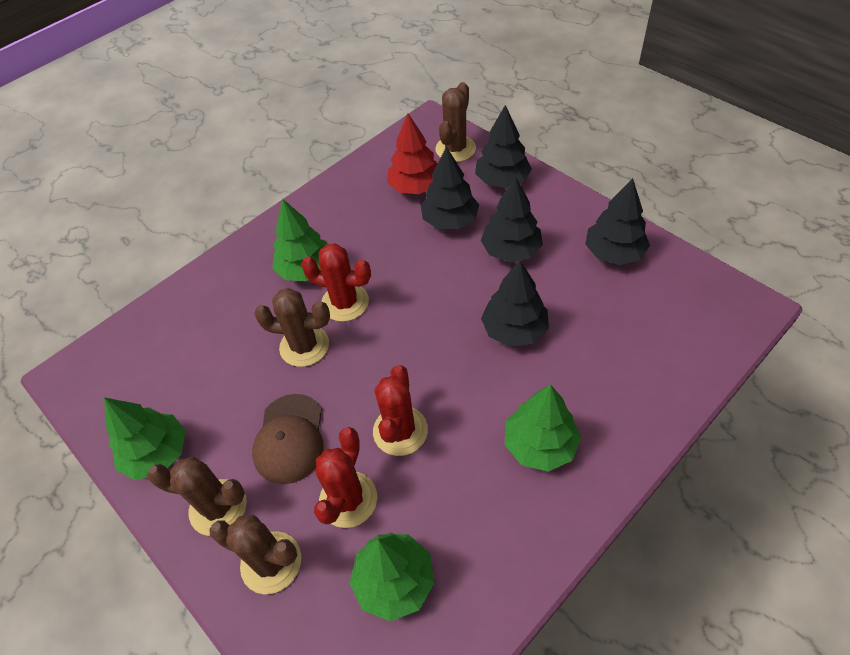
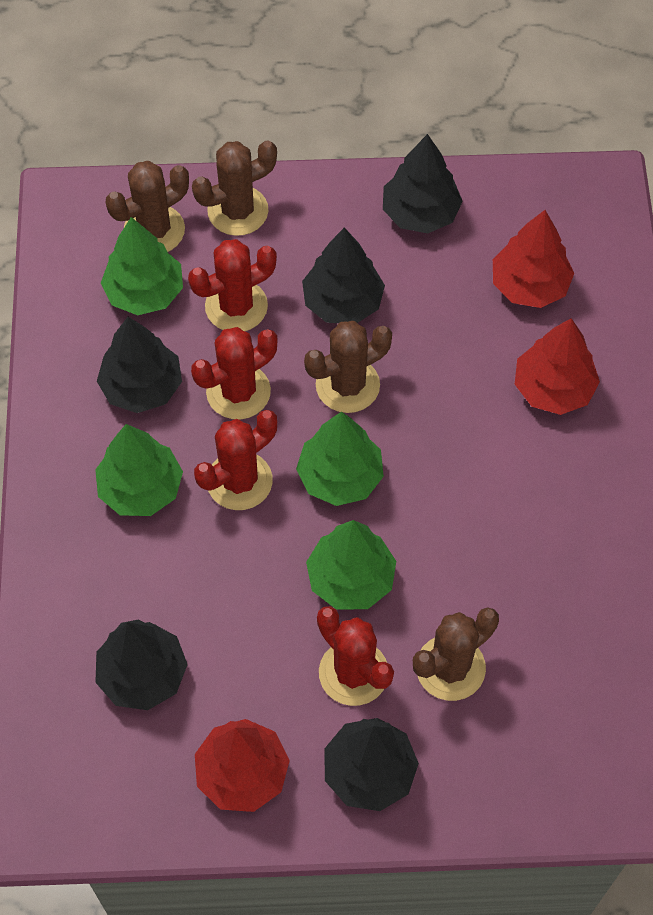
brown cap: 1 -> 0
red cactus: 3 -> 4
red tree: 1 -> 3

